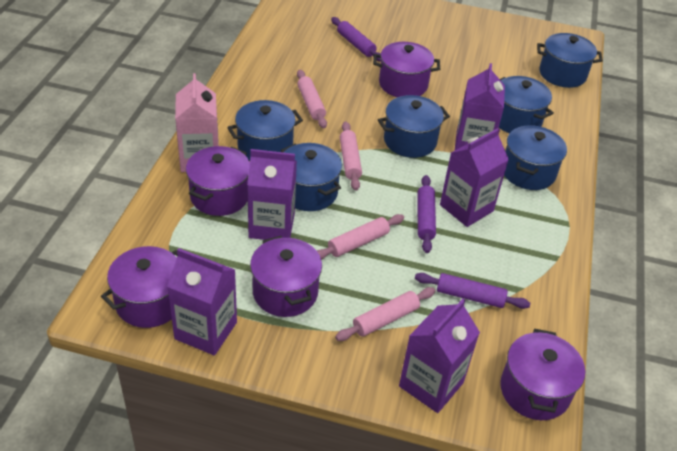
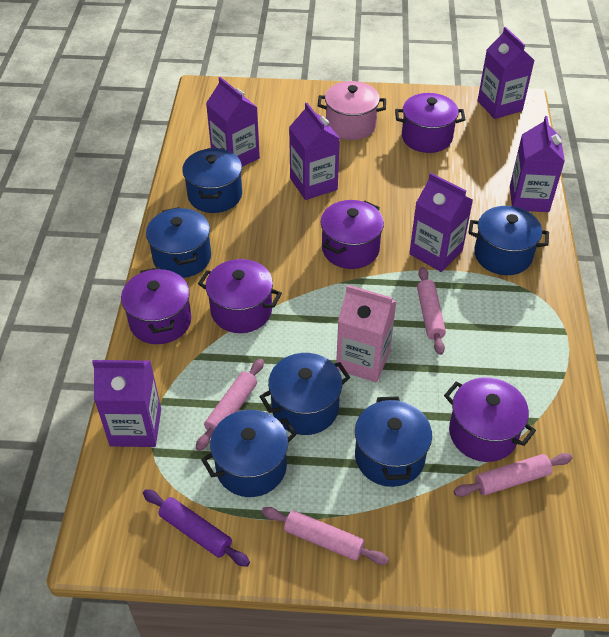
pink pot: 0 -> 1
purple carton: 5 -> 6
purple rolling pin: 3 -> 1

